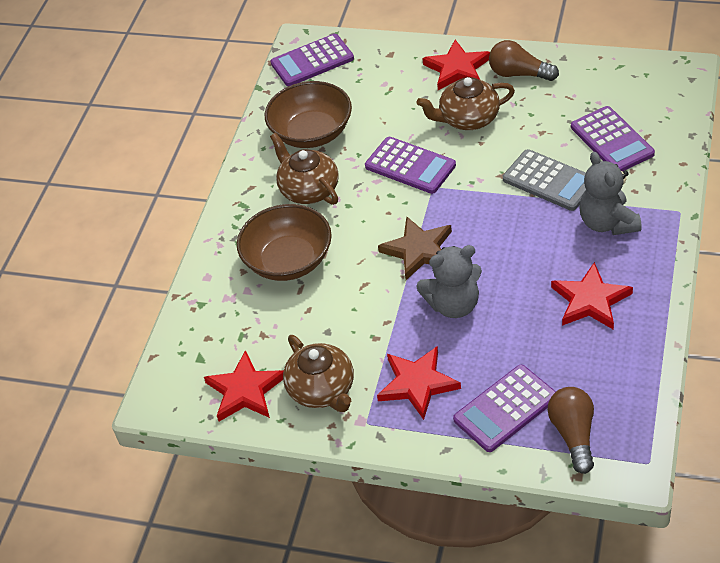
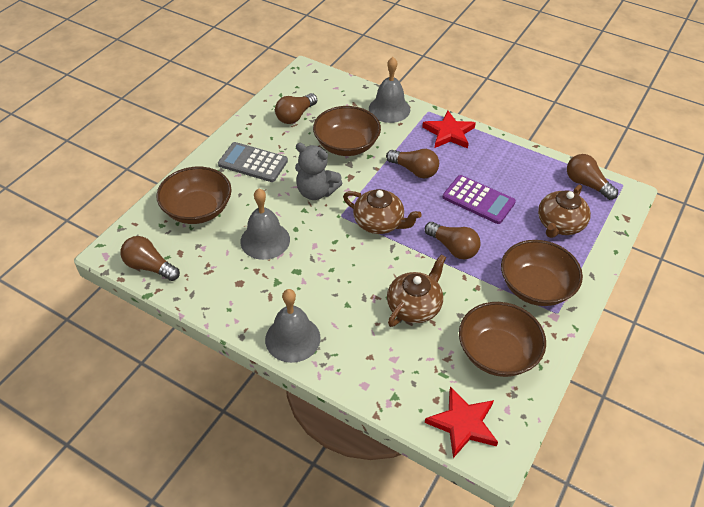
brown bowl: 2 -> 4
brown light bulb: 2 -> 5
brown star: 1 -> 0
grey bell: 0 -> 3
grey teddy bear: 2 -> 1
purple calculator: 4 -> 1
red star: 4 -> 2

